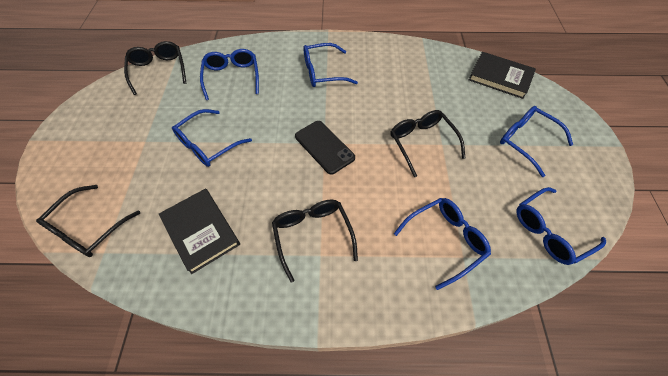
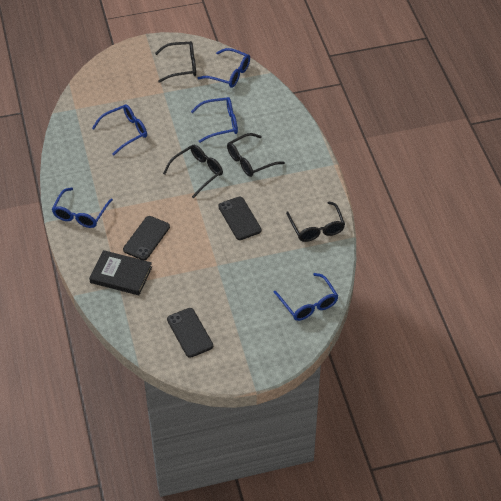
black book: 2 -> 1
black phone: 1 -> 3
blue glasses: 6 -> 5

